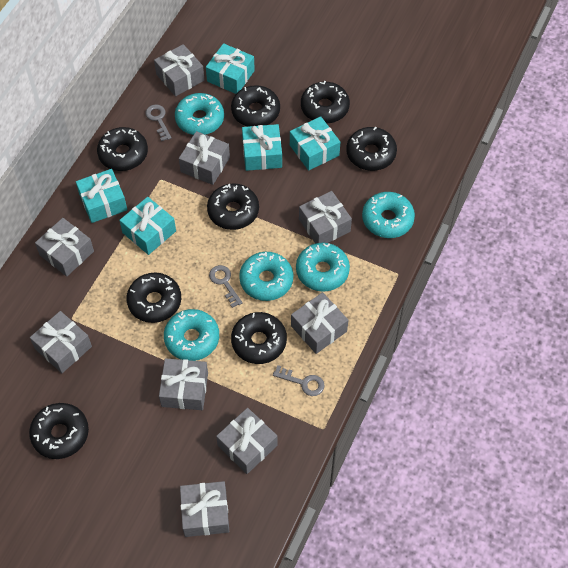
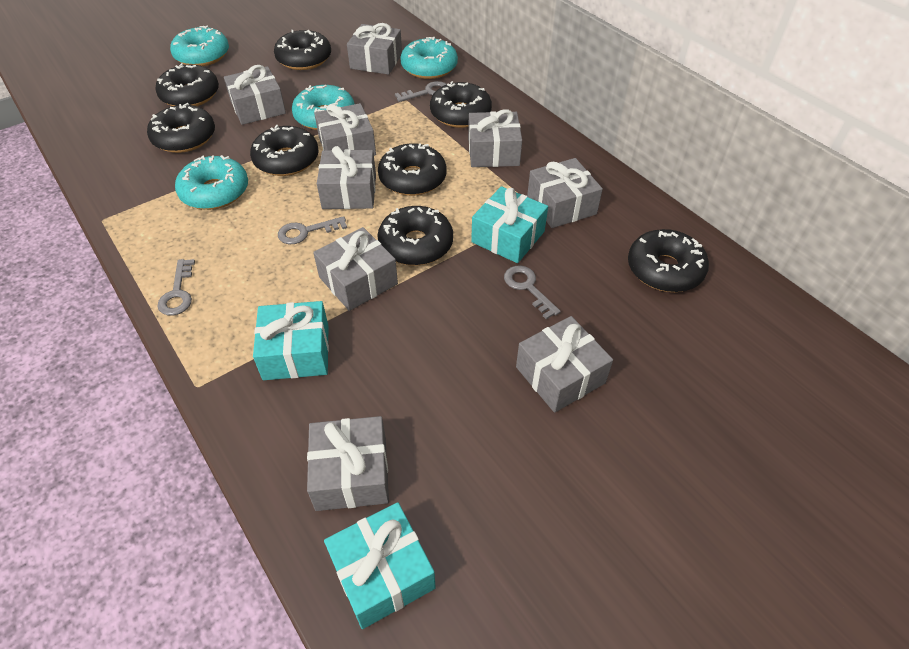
grey key: 3 -> 4
turquoise donut: 5 -> 4
turquoise gift: 5 -> 3

